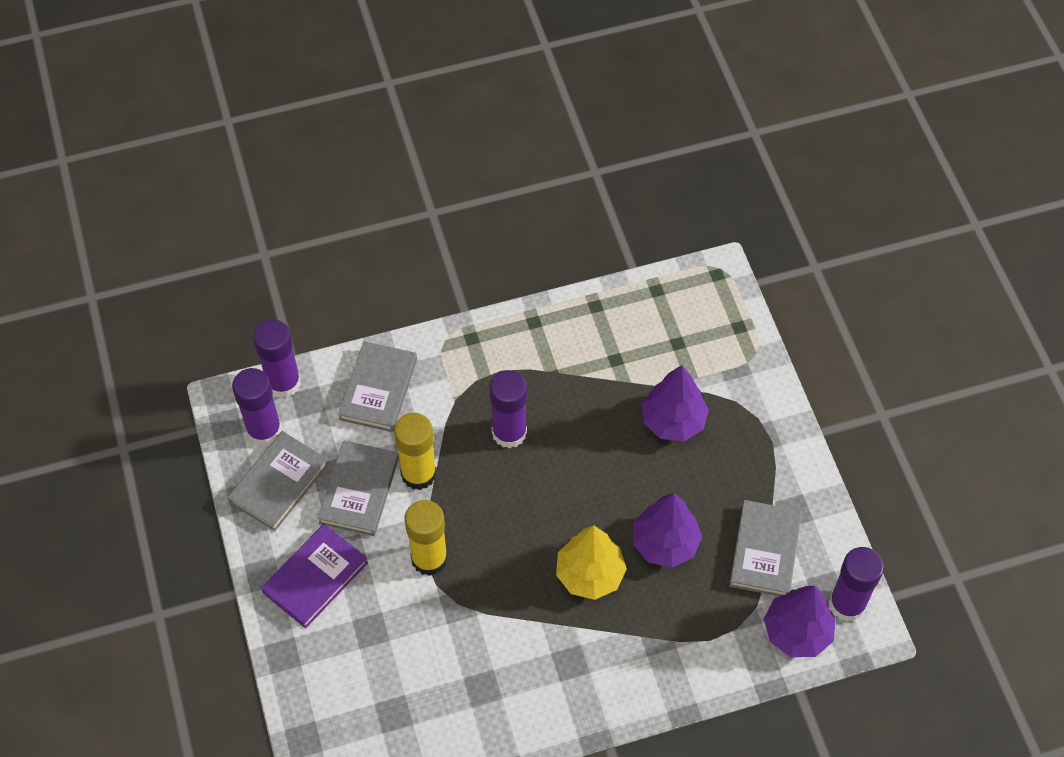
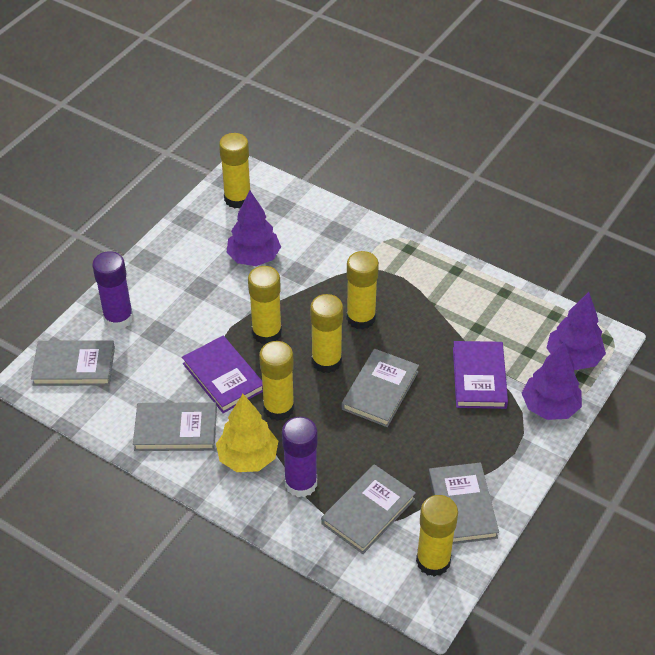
grey book: 4 -> 5
purple book: 1 -> 2
purple glue stick: 4 -> 2
yellow glue stick: 2 -> 6

